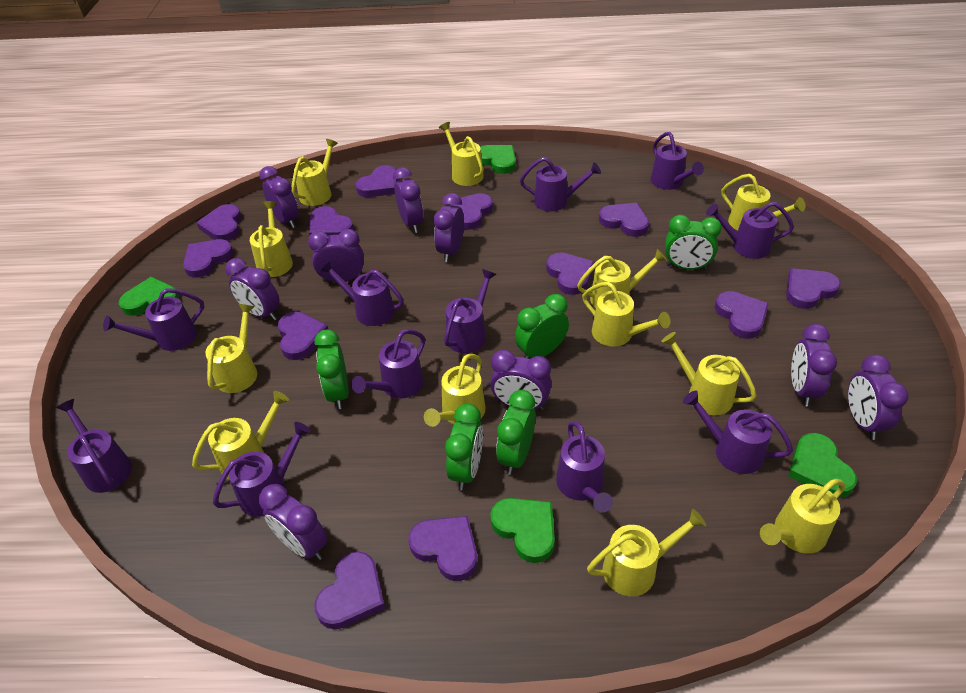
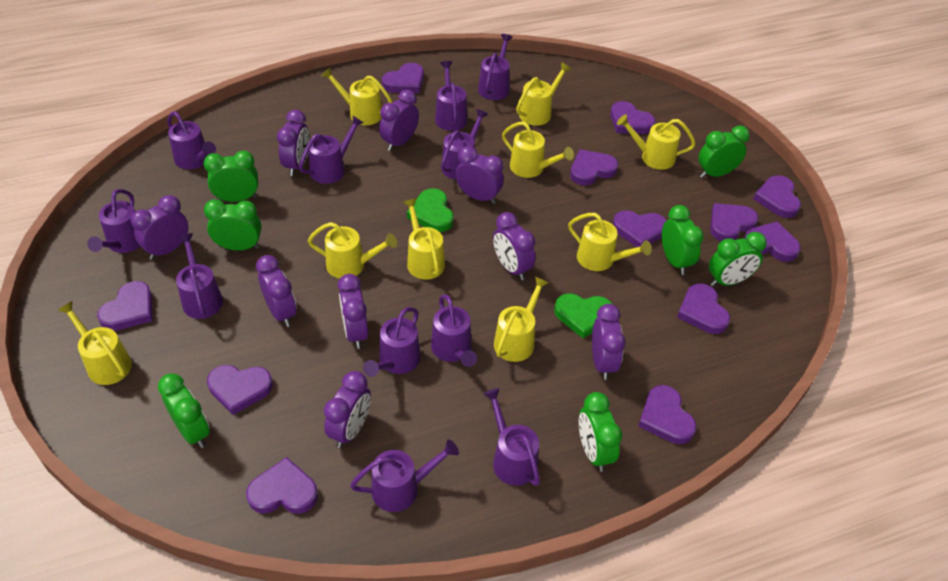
green clock: 5 -> 7
green heart: 4 -> 2
yellow watering can: 12 -> 9

